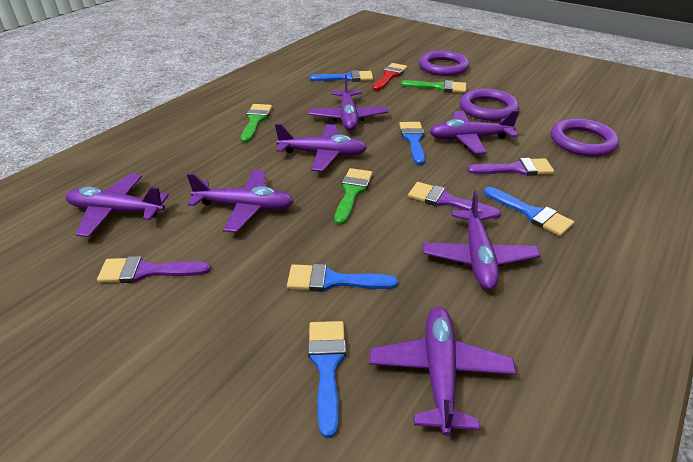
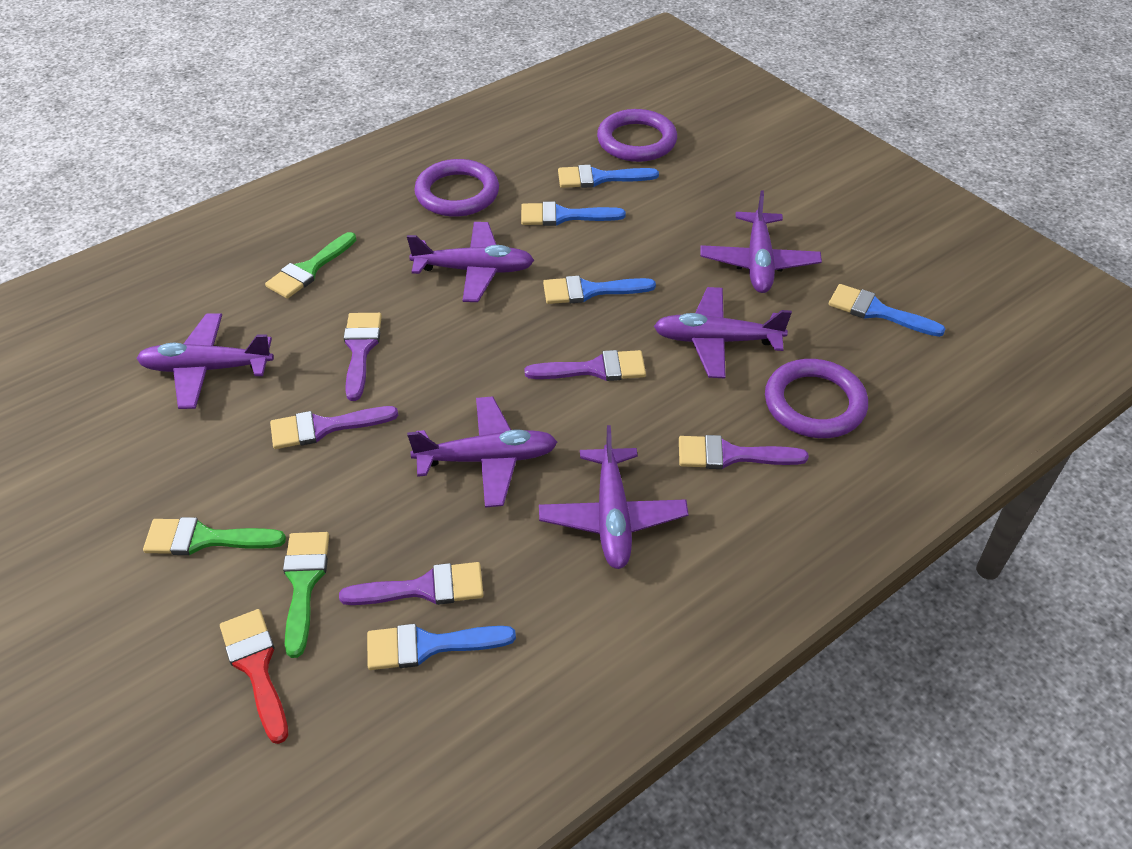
purple brush: 3 -> 5
purple plane: 7 -> 6

